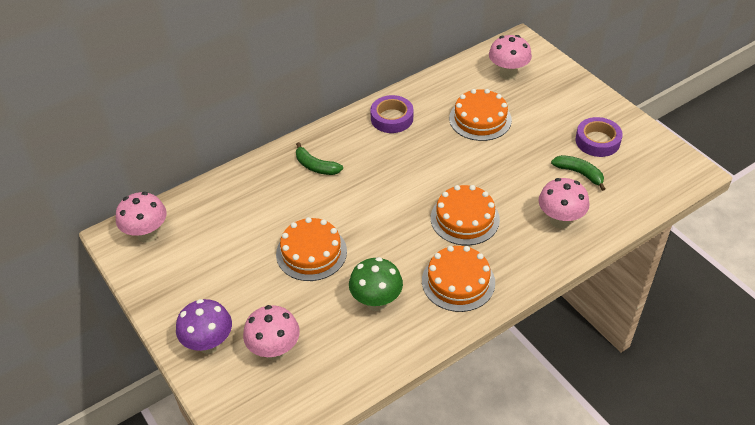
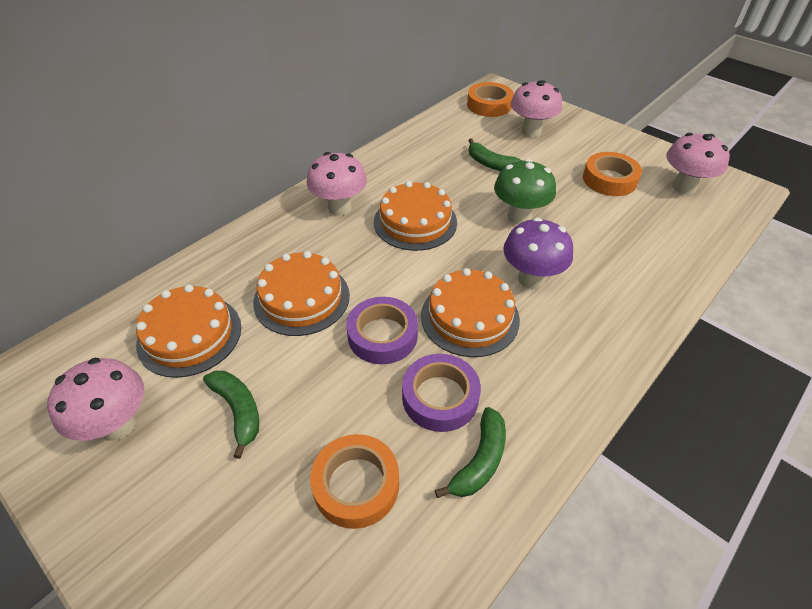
green banana: 2 -> 3
orange tape: 0 -> 3

